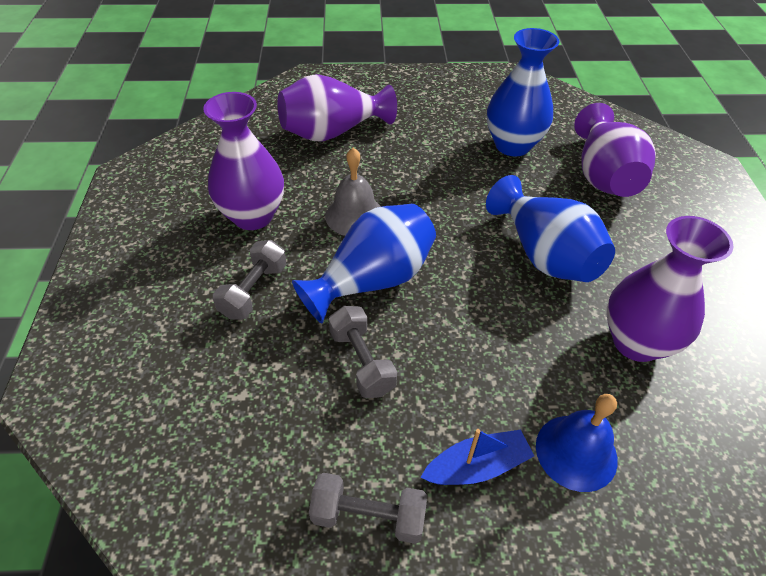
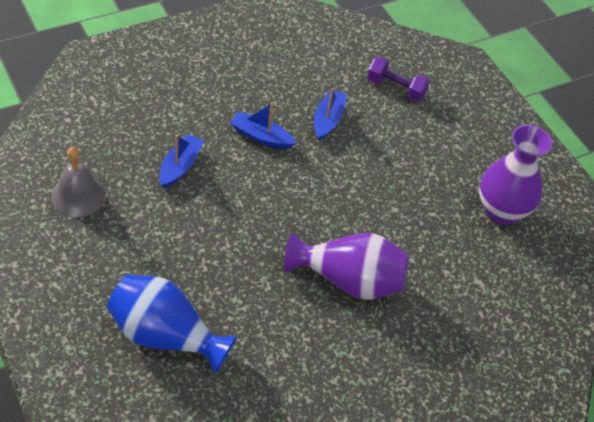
blue bell: 1 -> 0
blue boat: 1 -> 3
blue vase: 3 -> 1
grey dumbbell: 3 -> 0
purple dumbbell: 0 -> 1
purple vase: 4 -> 2

